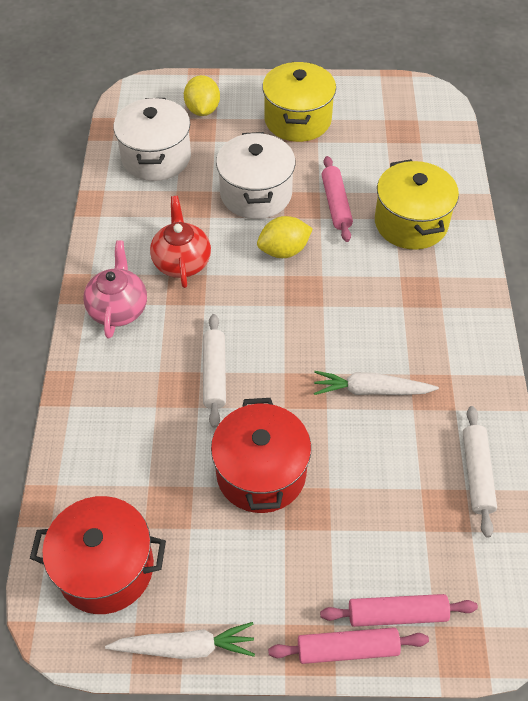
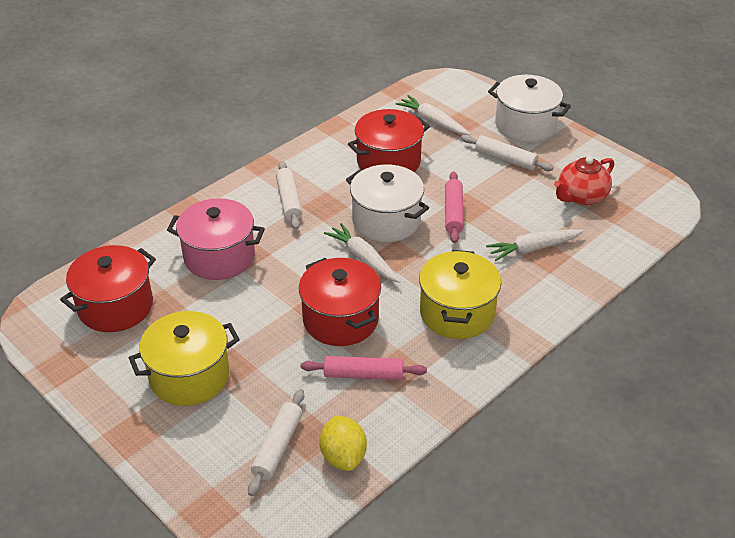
pink pot: 0 -> 1
pink rolling pin: 3 -> 2
pink teapot: 1 -> 0
red pot: 2 -> 3
white carrot: 2 -> 3
white rolling pin: 2 -> 3
yellow lemon: 2 -> 1

